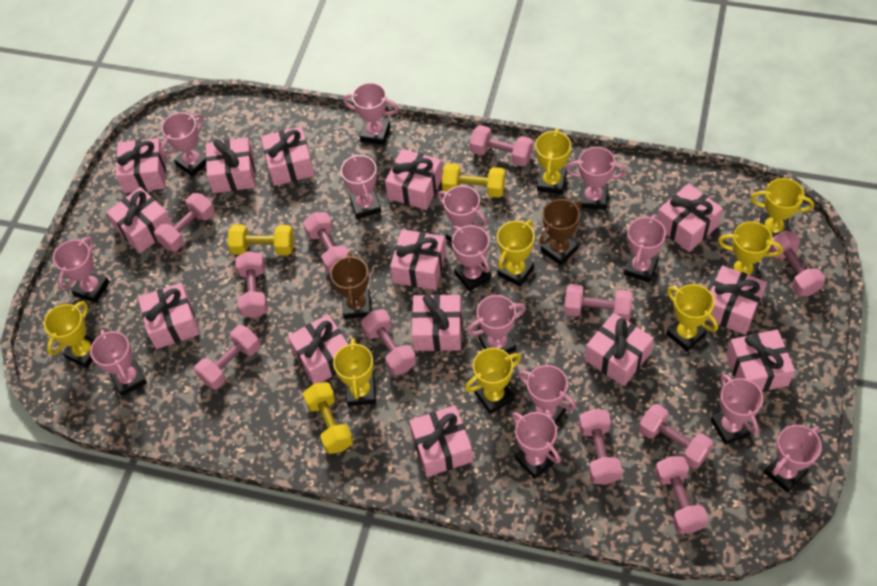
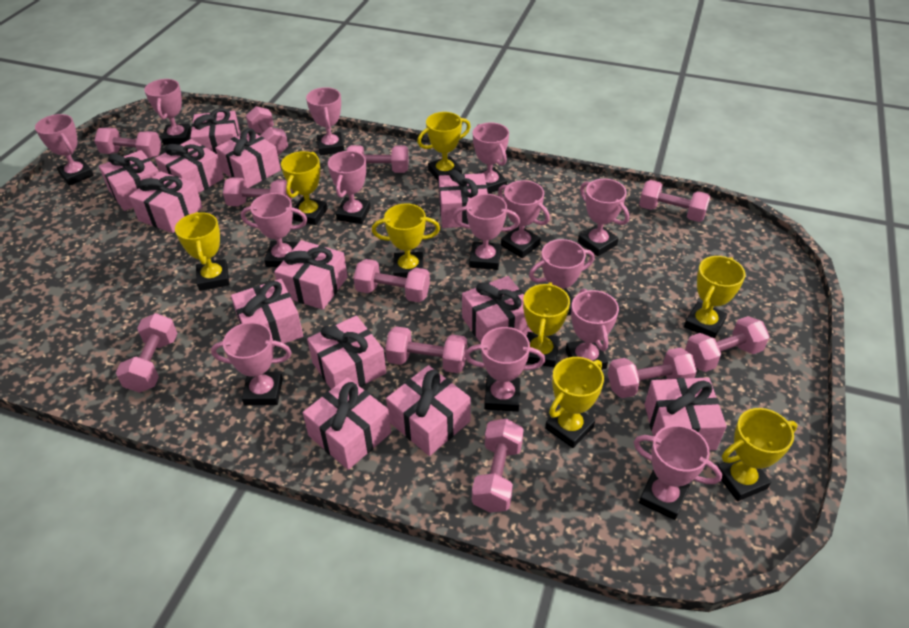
brown trophy: 2 -> 0
pink gift: 14 -> 13
yellow dumbbell: 3 -> 0

